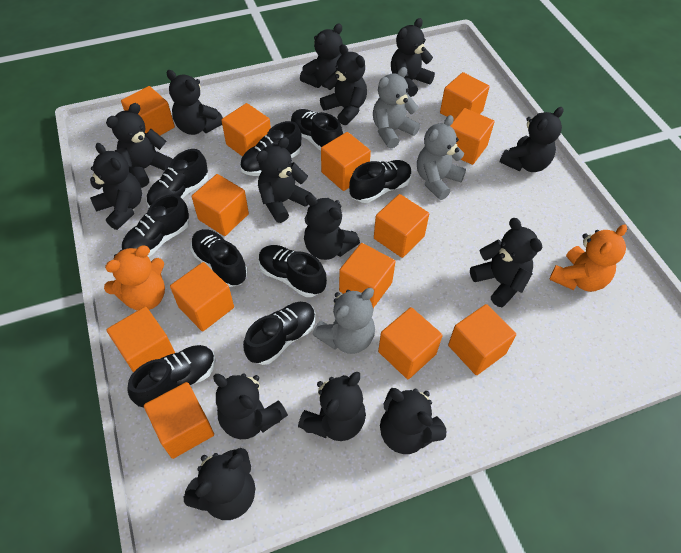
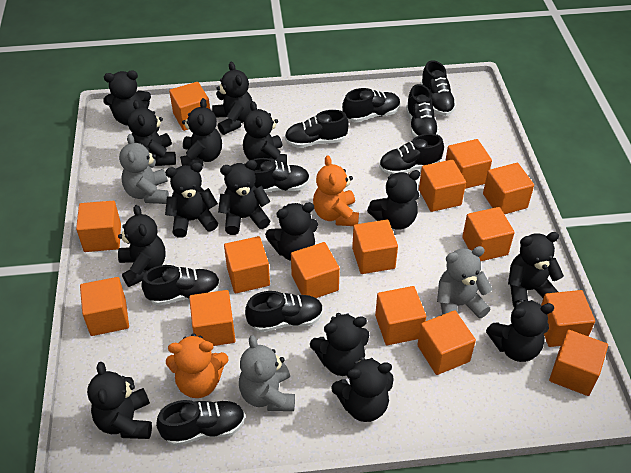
black teddy bear: 14 -> 15
orange cube: 13 -> 15

